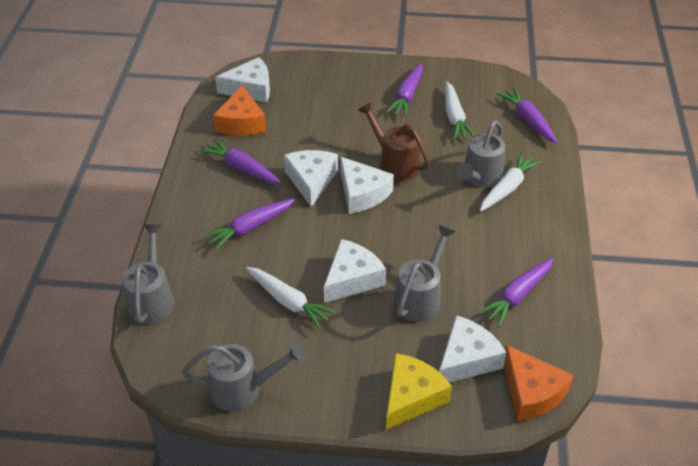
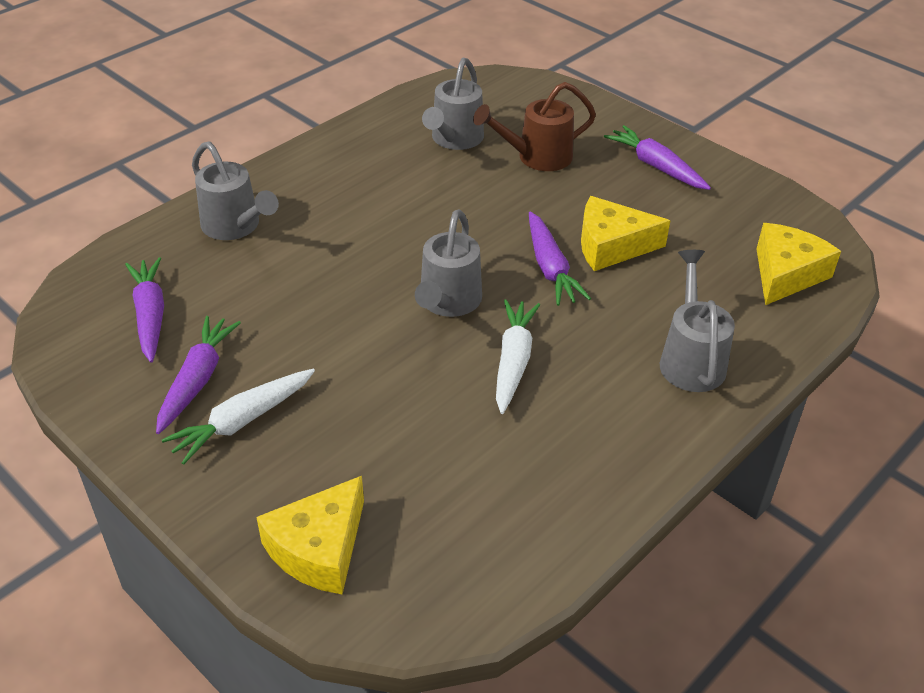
orange cheese: 2 -> 0
purple carrot: 5 -> 4
white carrot: 3 -> 2
white cheese: 5 -> 0
yellow cheese: 1 -> 3

